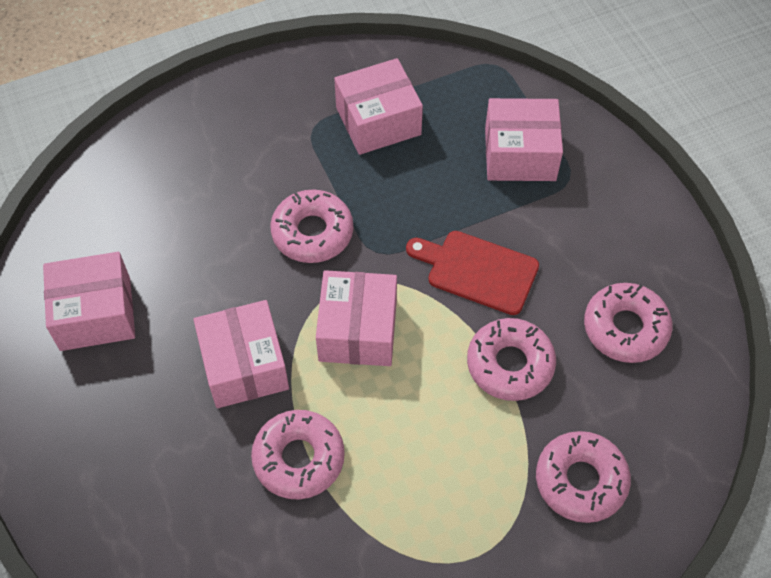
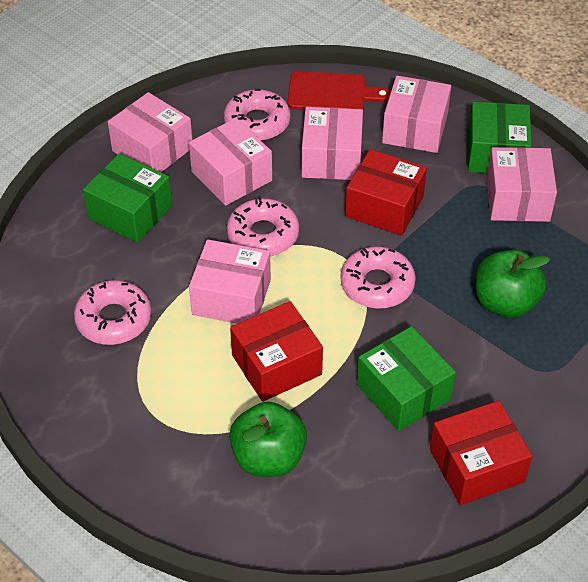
green apple: 0 -> 2
green box: 0 -> 3
pink box: 5 -> 6
pink donut: 5 -> 4
red box: 0 -> 3

